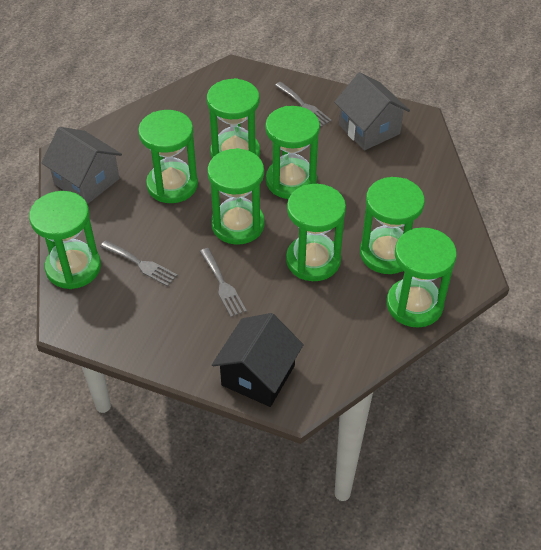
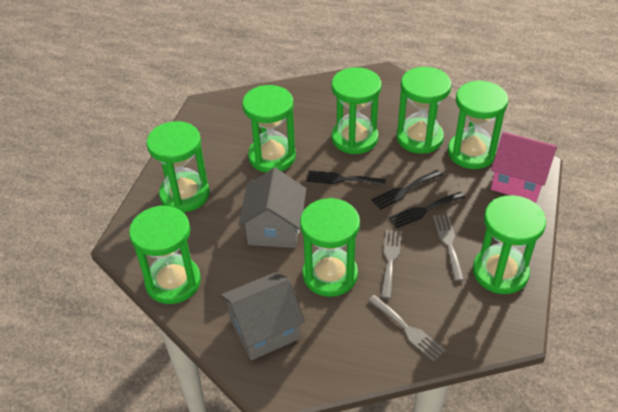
black fork: 0 -> 3
black house: 1 -> 0
pink house: 0 -> 1

